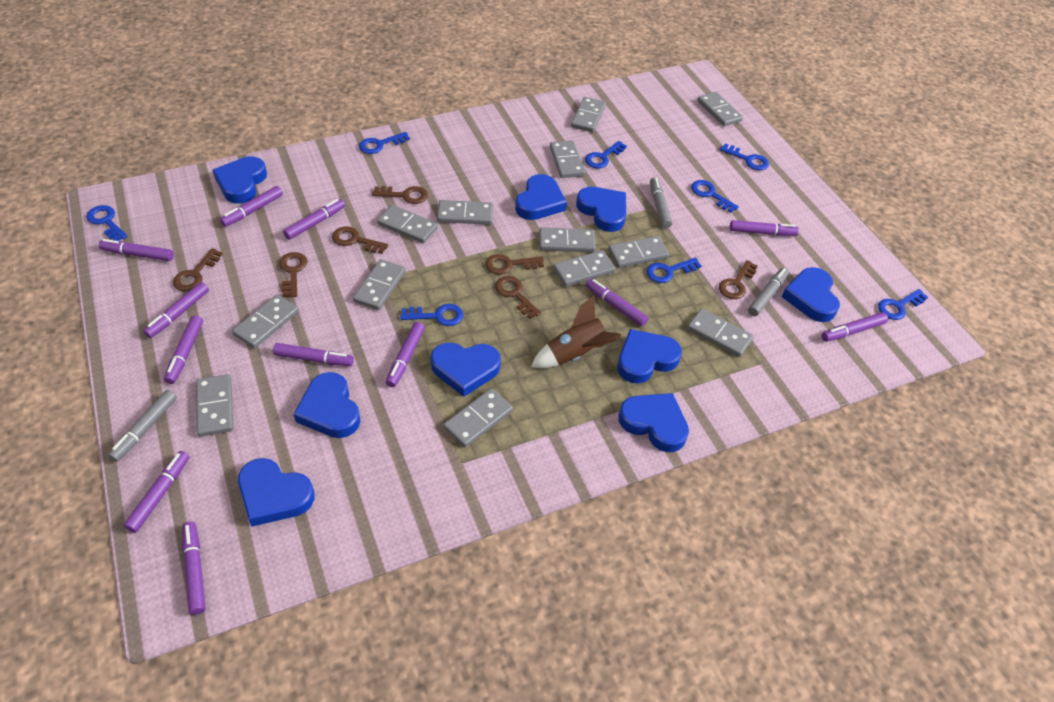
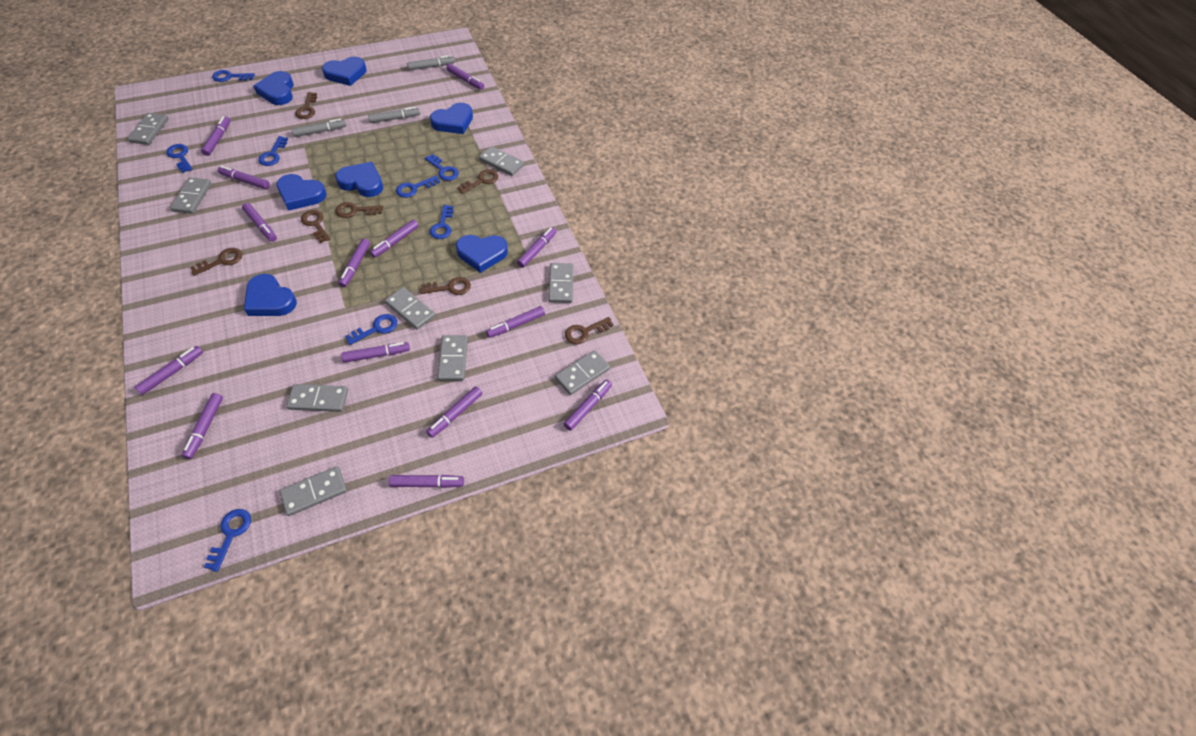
blue heart: 9 -> 7
brown rocket: 1 -> 0
grey domino: 13 -> 9
purple marker: 12 -> 14

